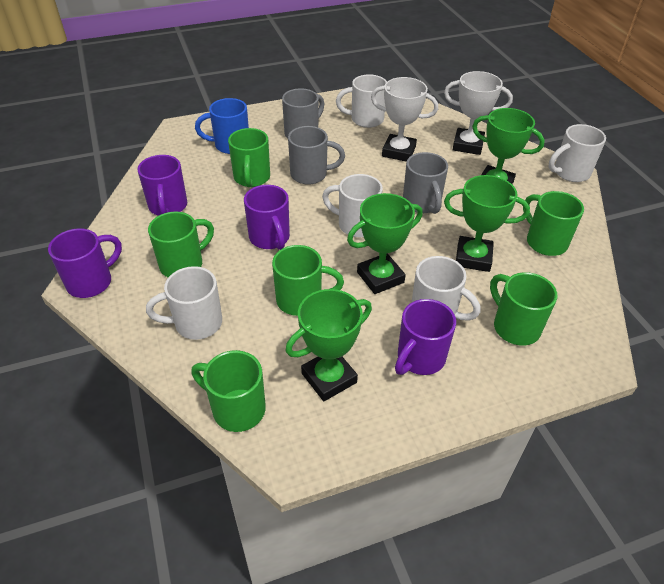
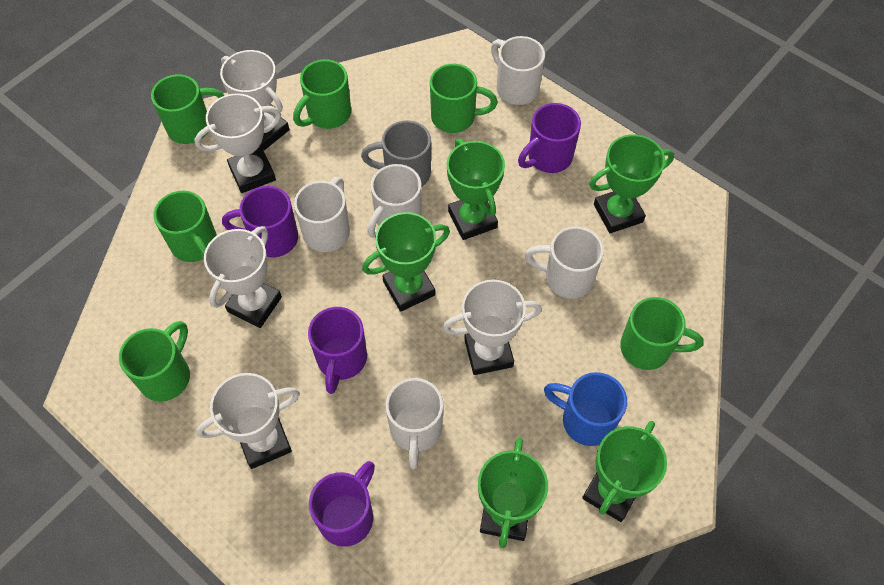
green trophy: 4 -> 5
grey mug: 3 -> 1
white trophy: 2 -> 5

